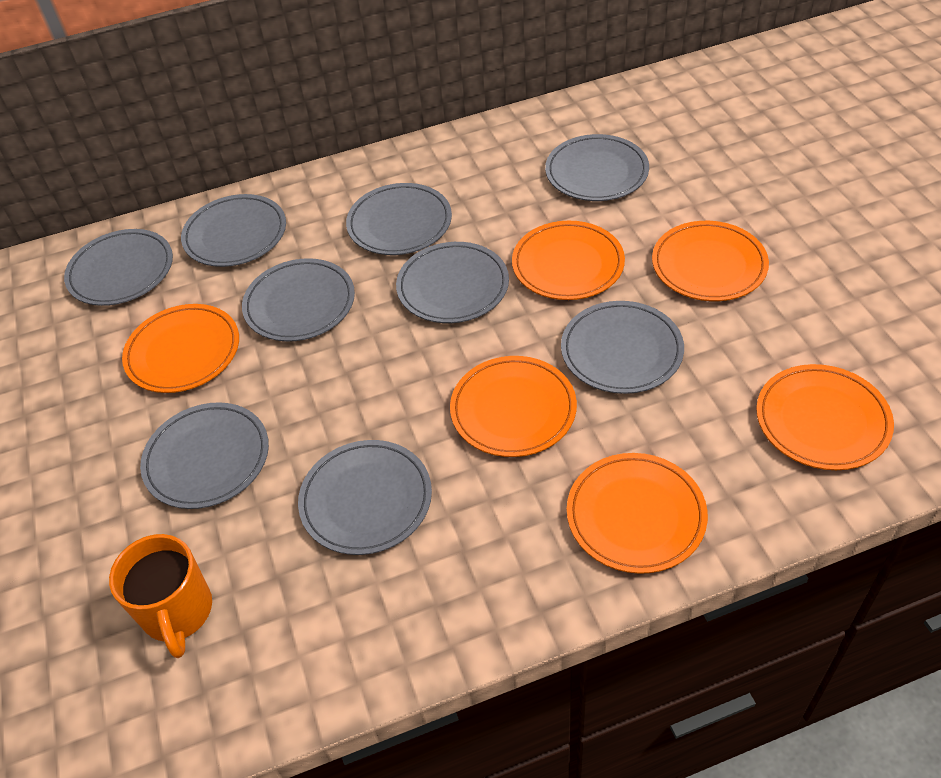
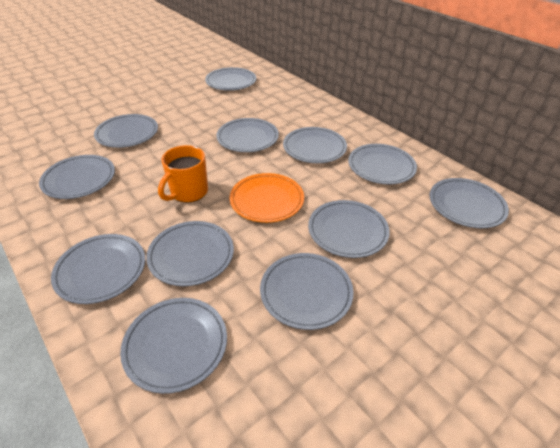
grey plate: 9 -> 12
orange plate: 6 -> 1

